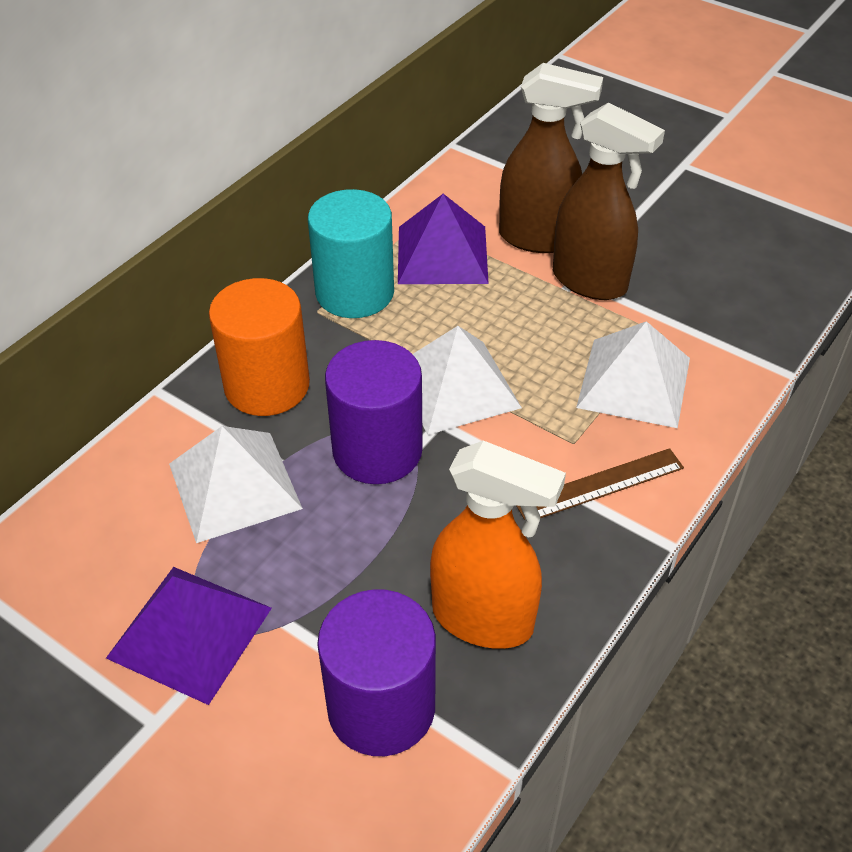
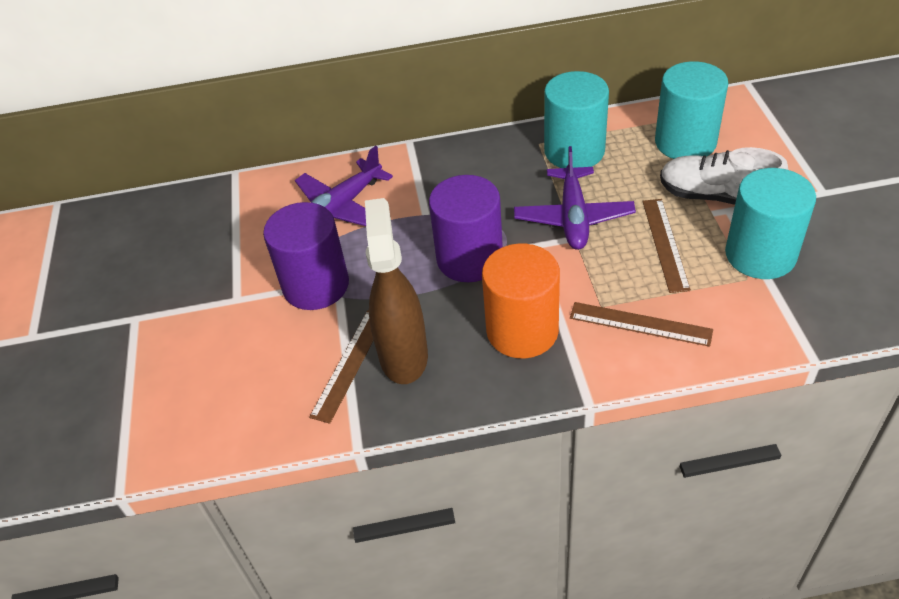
brown ruler: 1 -> 3
brown spray bottle: 2 -> 1
orange spray bottle: 1 -> 0
purple plane: 0 -> 2
purple pyramid: 2 -> 0
turquoise cylinder: 1 -> 3
white pyramid: 3 -> 0
white shoe: 0 -> 1

